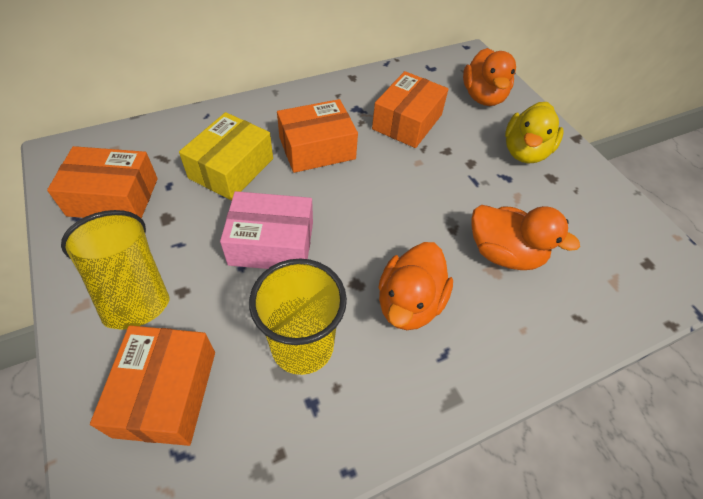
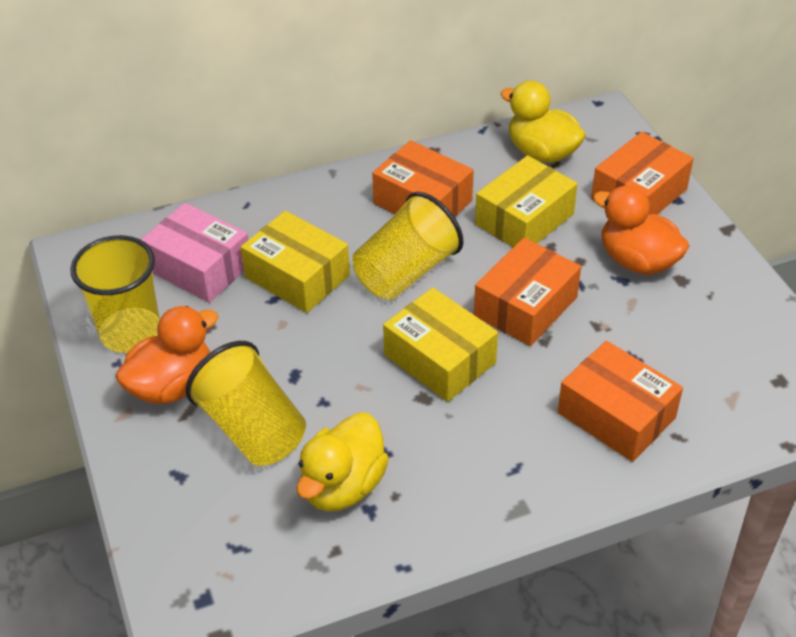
orange duck: 3 -> 2
yellow box: 1 -> 3
yellow cup: 2 -> 3
yellow duck: 1 -> 2

